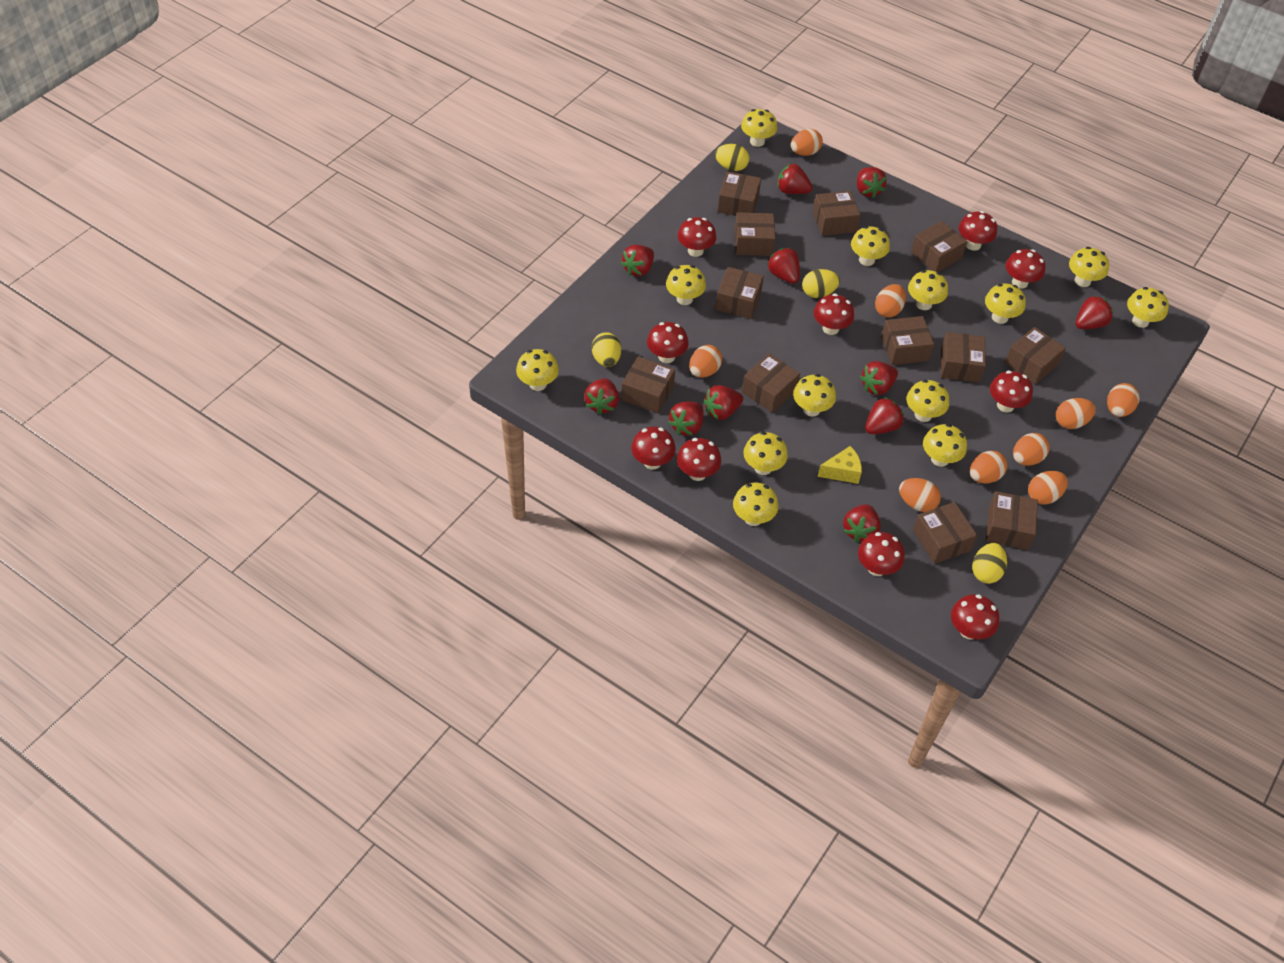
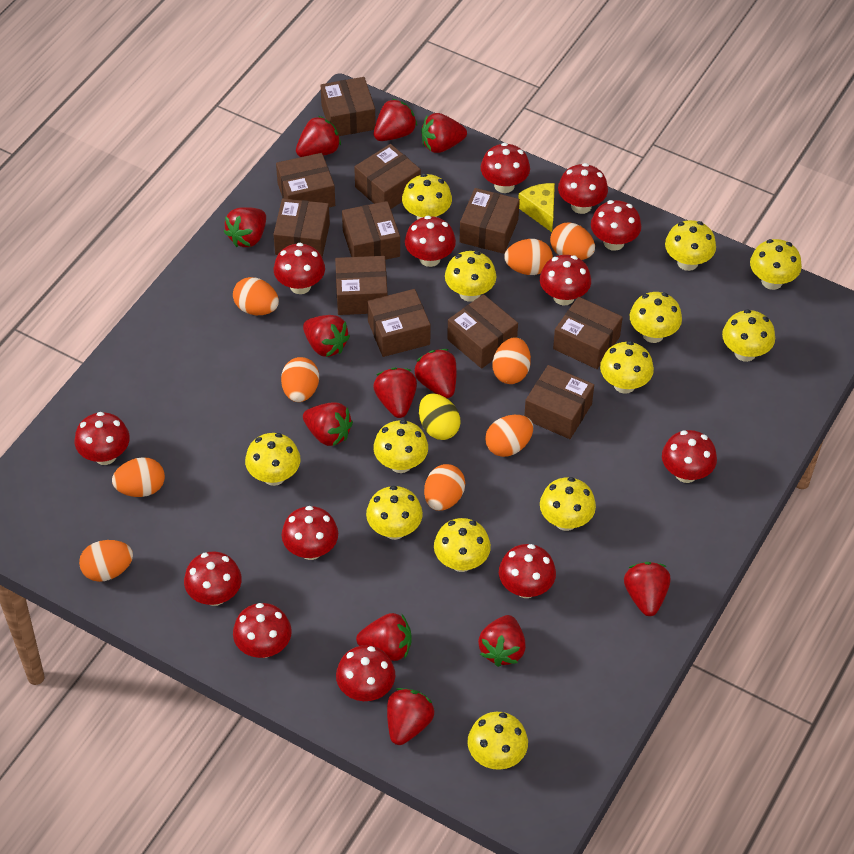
brown box: 12 -> 11
red mushroom: 10 -> 13
red strawberry: 11 -> 12
yellow egg: 4 -> 1

